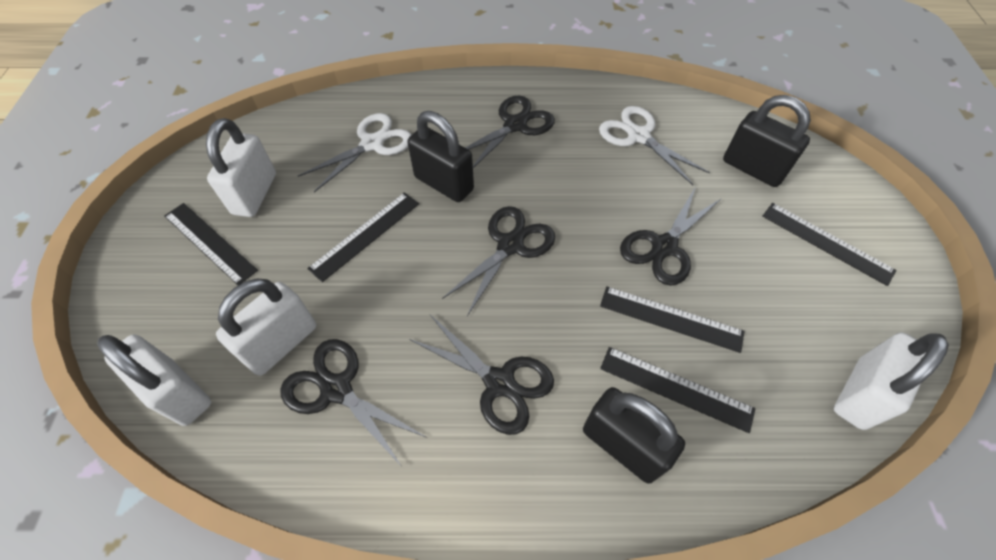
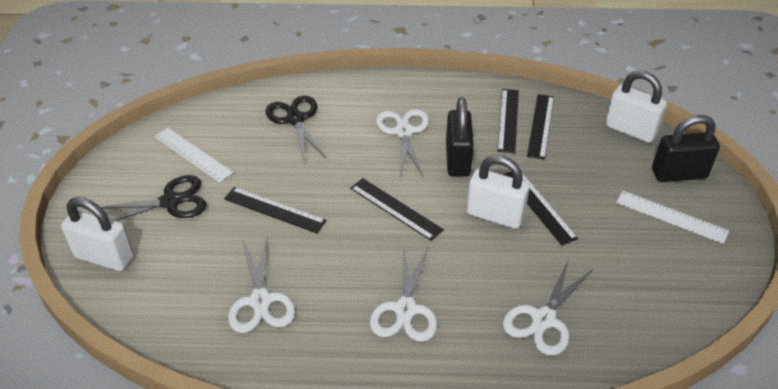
black padlock: 3 -> 2
black scissors: 5 -> 2
white padlock: 4 -> 3
white ruler: 0 -> 2
white scissors: 2 -> 4

